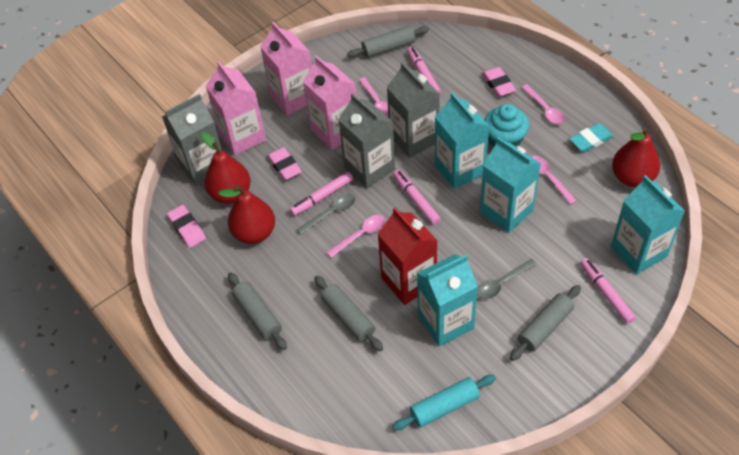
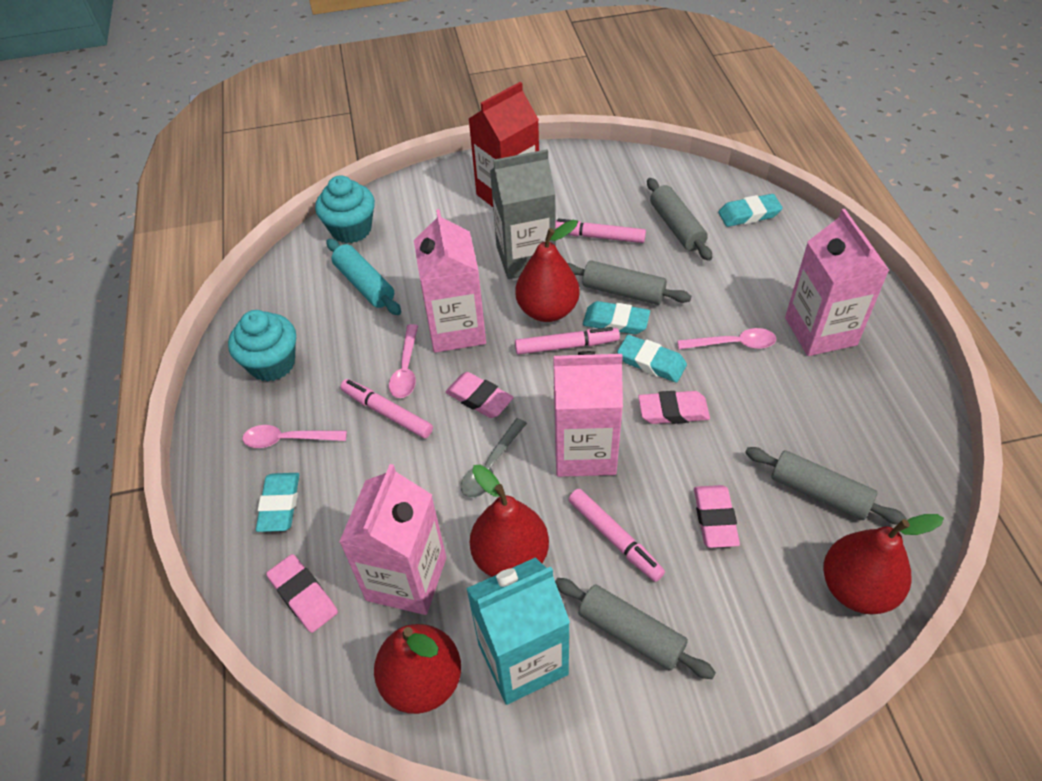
grey carton: 3 -> 1
grey spoon: 2 -> 1
pink carton: 3 -> 4
pink eraser: 3 -> 4
pink spoon: 4 -> 3
red pear: 3 -> 4
turquoise carton: 4 -> 1
turquoise cupcake: 1 -> 2
turquoise eraser: 1 -> 4

